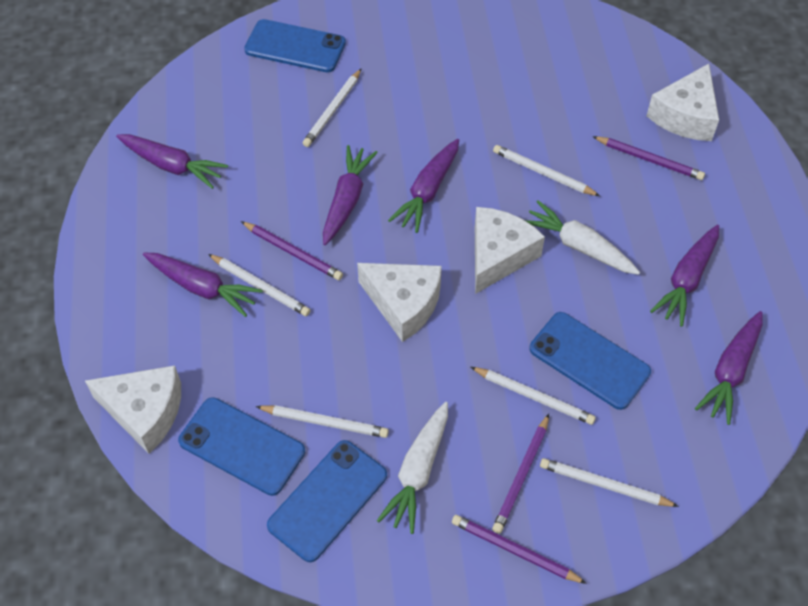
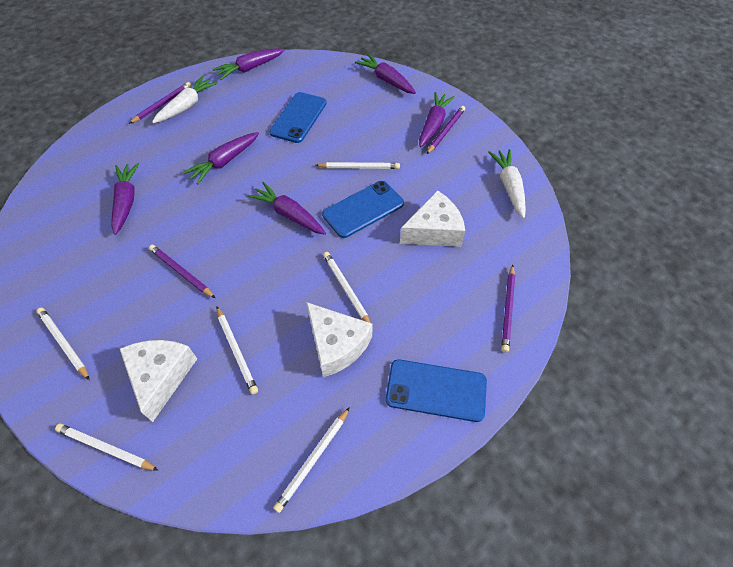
blue phone: 4 -> 3
white cheese: 4 -> 3

